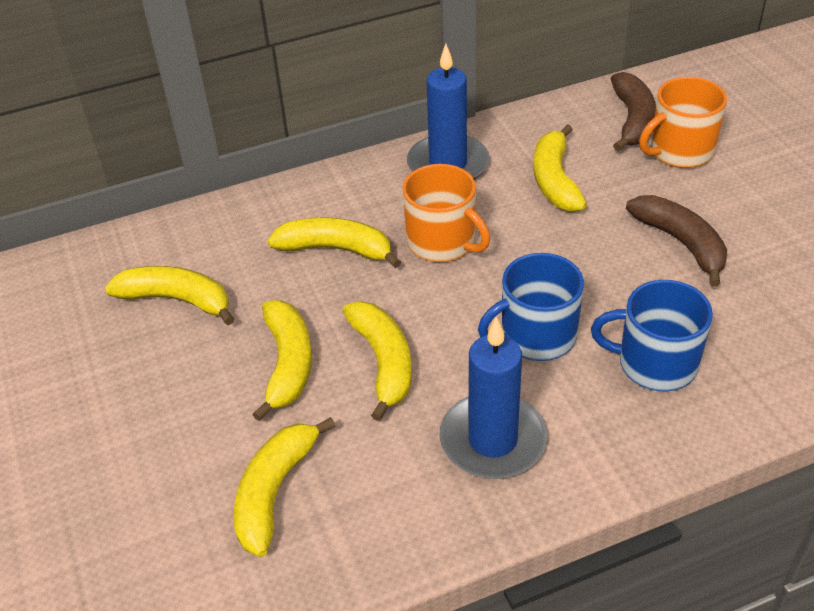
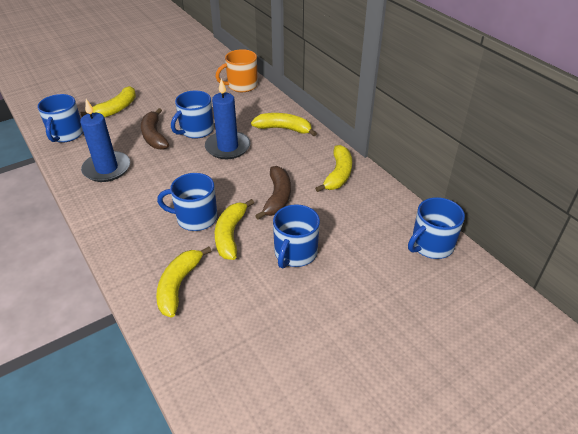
blue mug: 2 -> 5
orange mug: 2 -> 1
yellow banana: 6 -> 5

